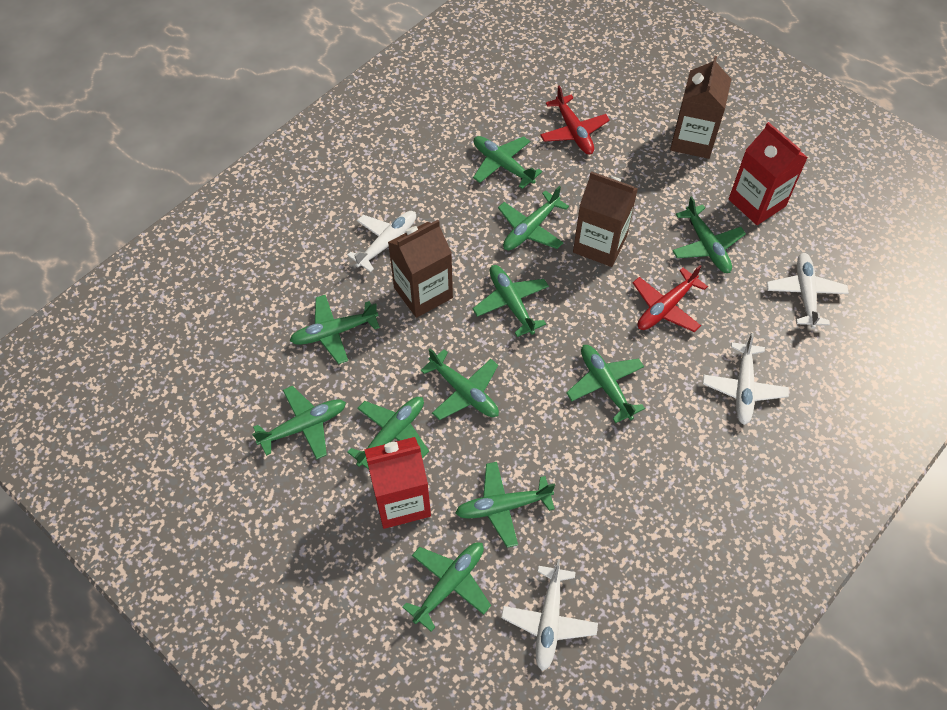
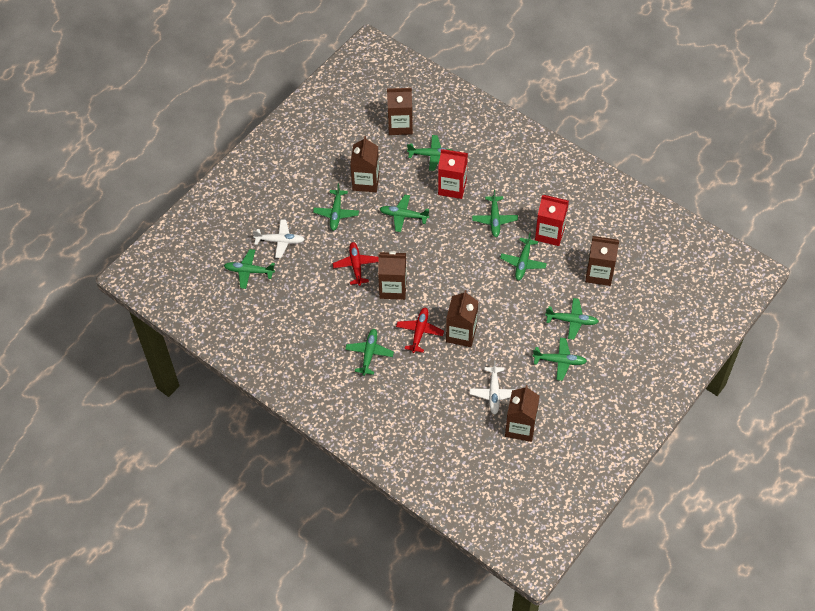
brown carton: 3 -> 6
green plane: 11 -> 9
white plane: 4 -> 2

